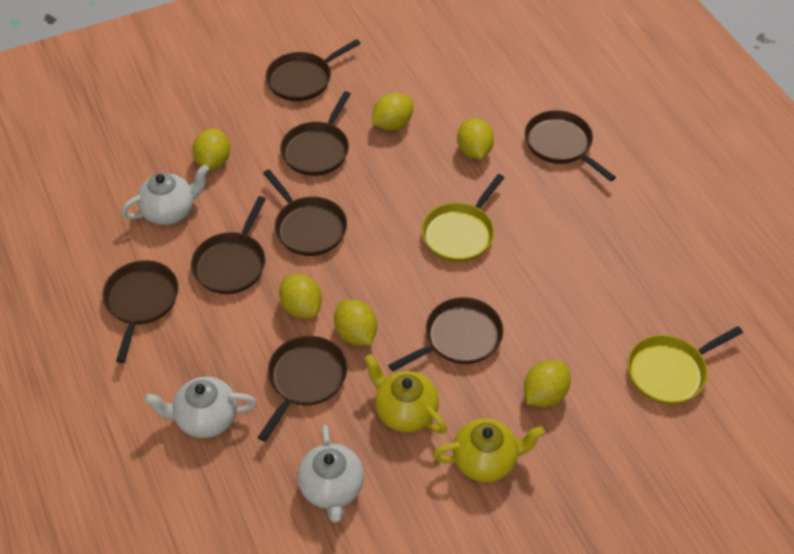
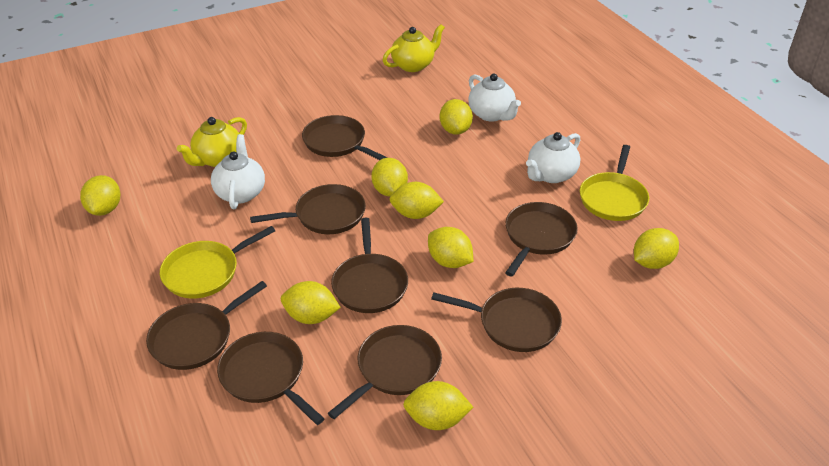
yellow lemon: 6 -> 8

